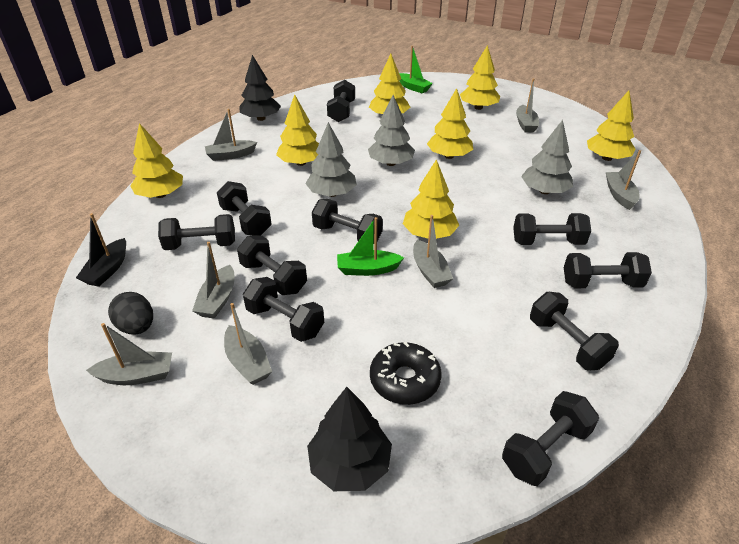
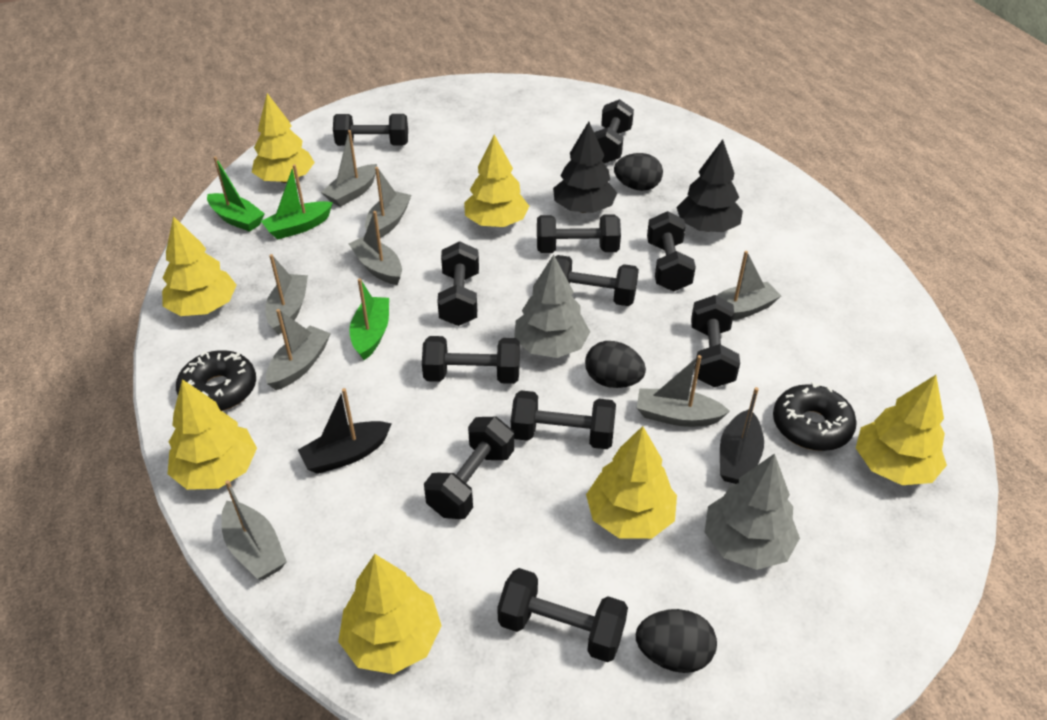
black boat: 1 -> 2
black donut: 1 -> 2
black dumbbell: 10 -> 11
black egg: 1 -> 3
green boat: 2 -> 3
grey boat: 7 -> 8
grey tree: 3 -> 2

